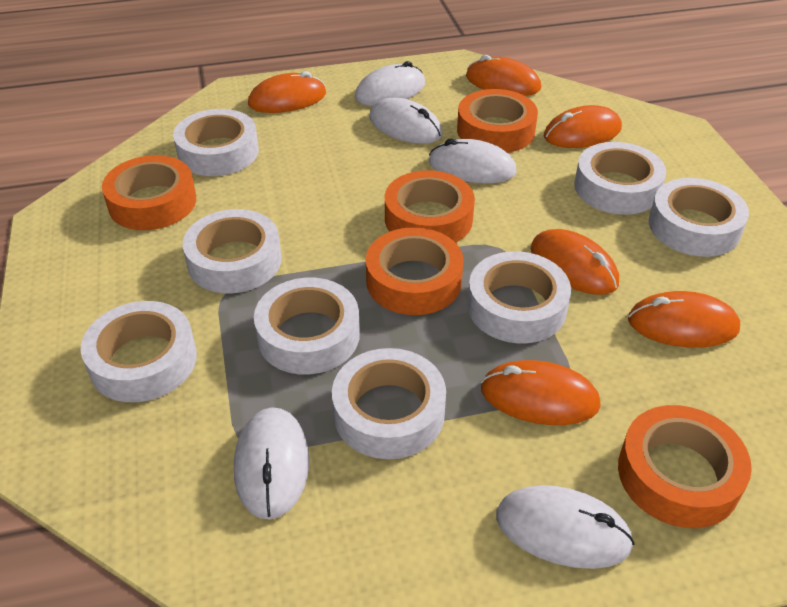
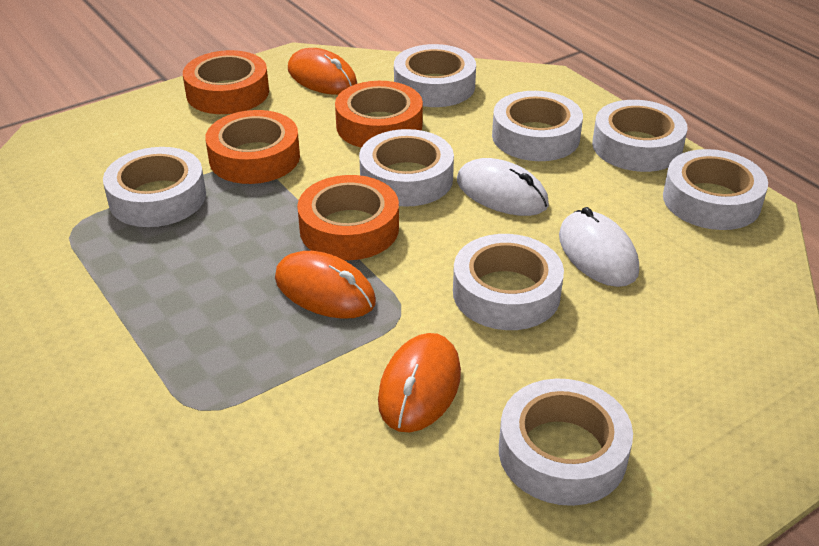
orange mouse: 6 -> 3
orange tape: 5 -> 4
white mouse: 5 -> 2

